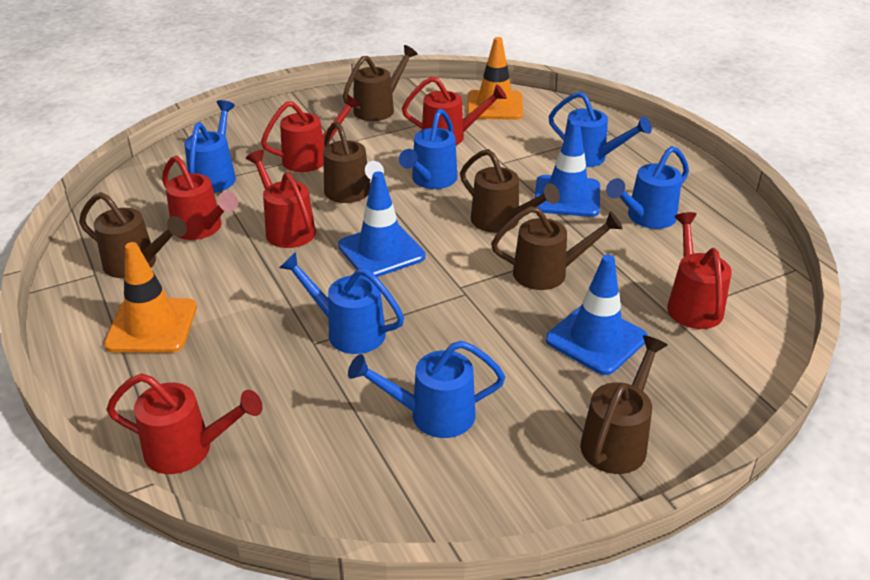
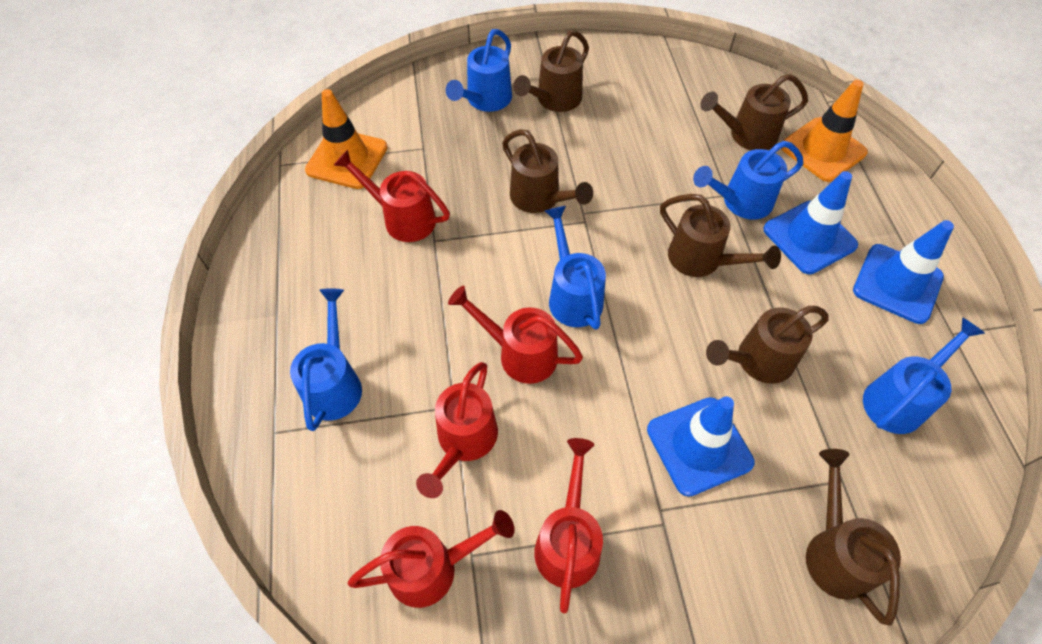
blue watering can: 6 -> 5
red watering can: 6 -> 5

